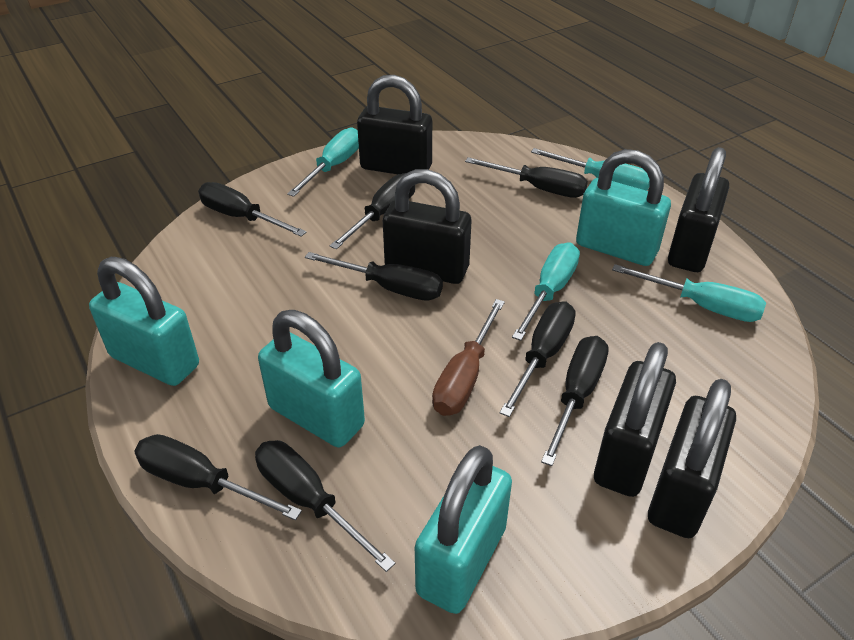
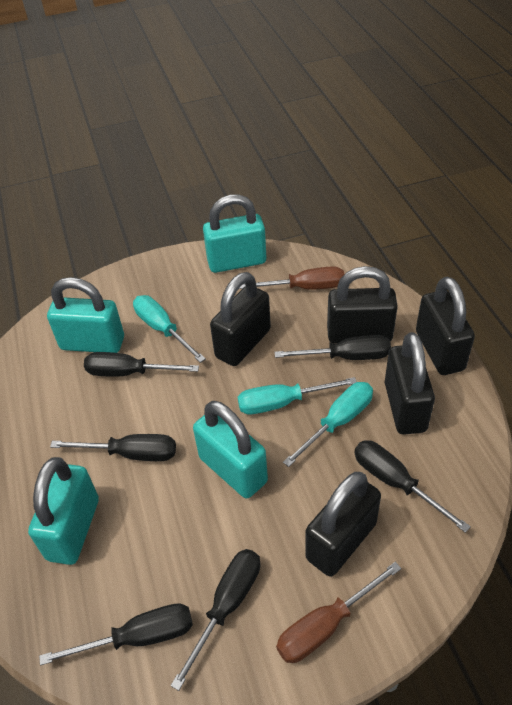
black screwdriver: 8 -> 6
brown screwdriver: 1 -> 2
turquoise screwdriver: 4 -> 3

